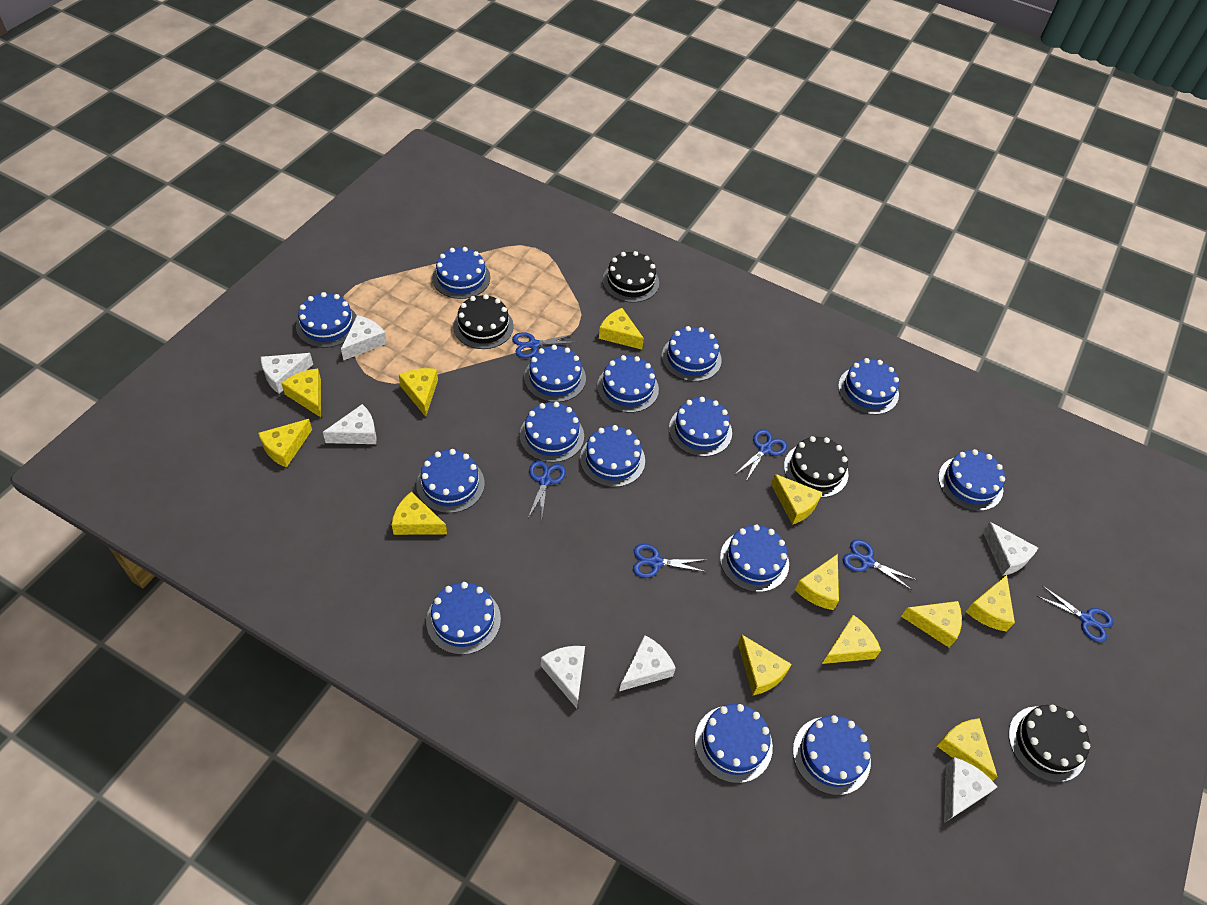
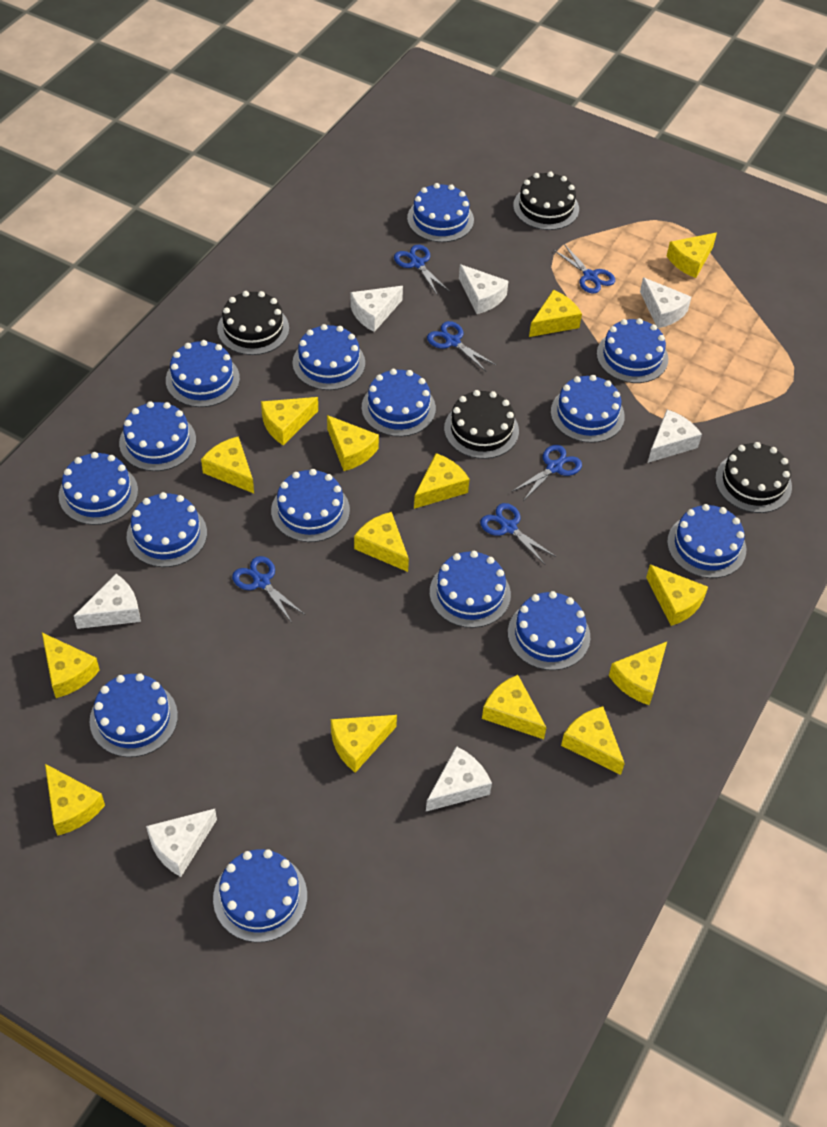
yellow cheese: 12 -> 14

